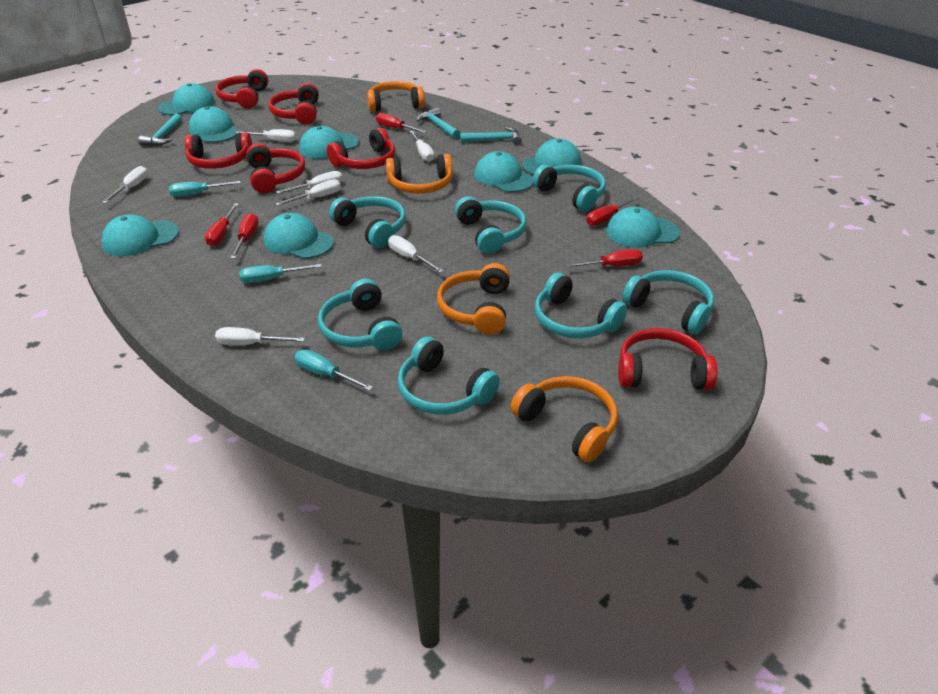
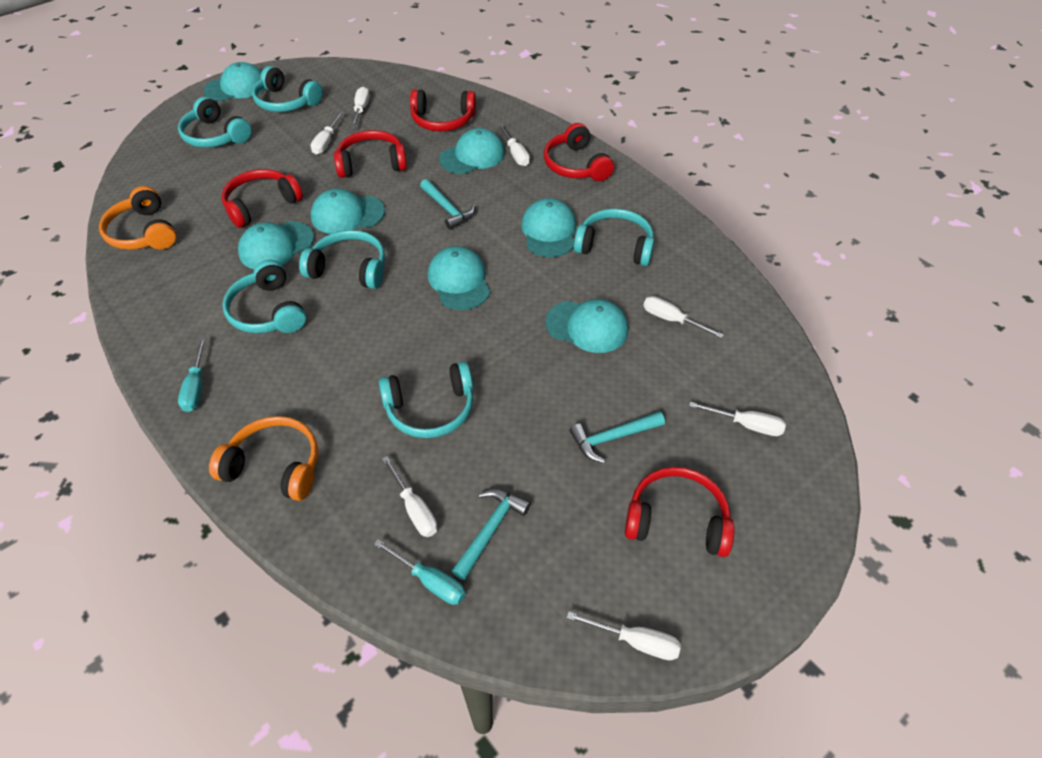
orange headphones: 4 -> 2
red headphones: 6 -> 5
red screwdriver: 5 -> 0
turquoise cap: 8 -> 7
turquoise headphones: 7 -> 6
turquoise screwdriver: 3 -> 2

